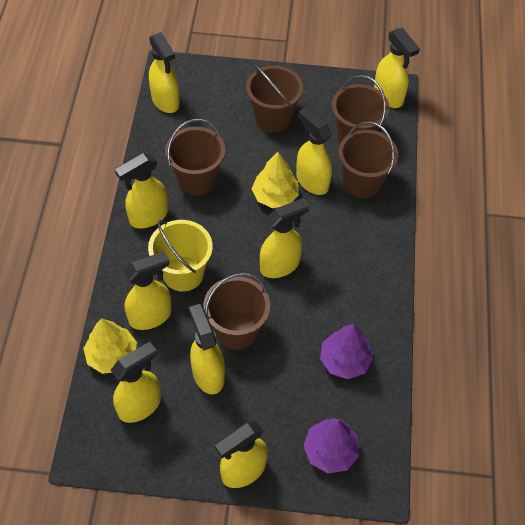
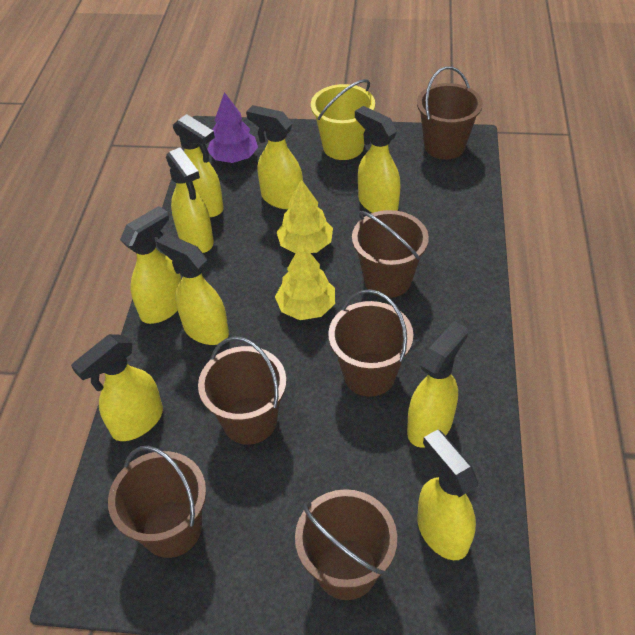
brown bucket: 5 -> 6
purple tree: 2 -> 1

